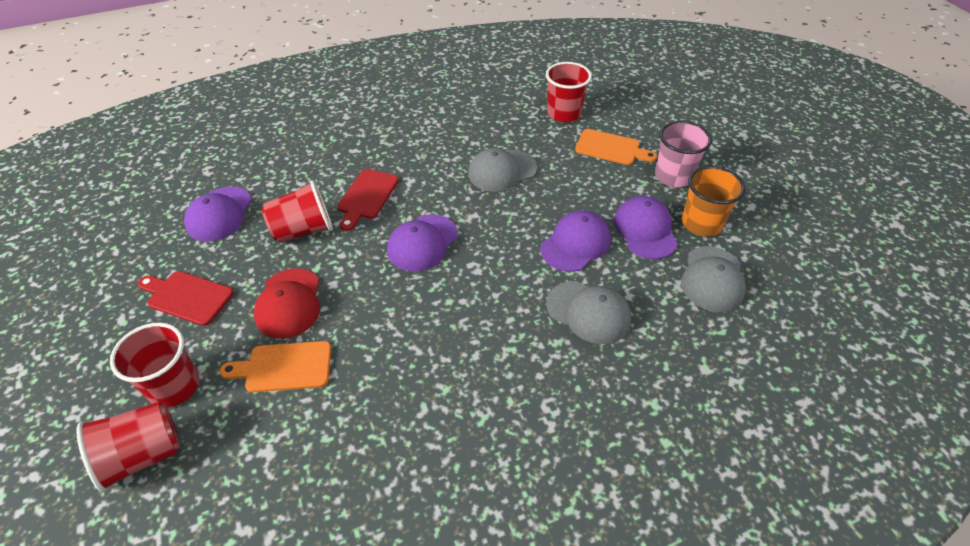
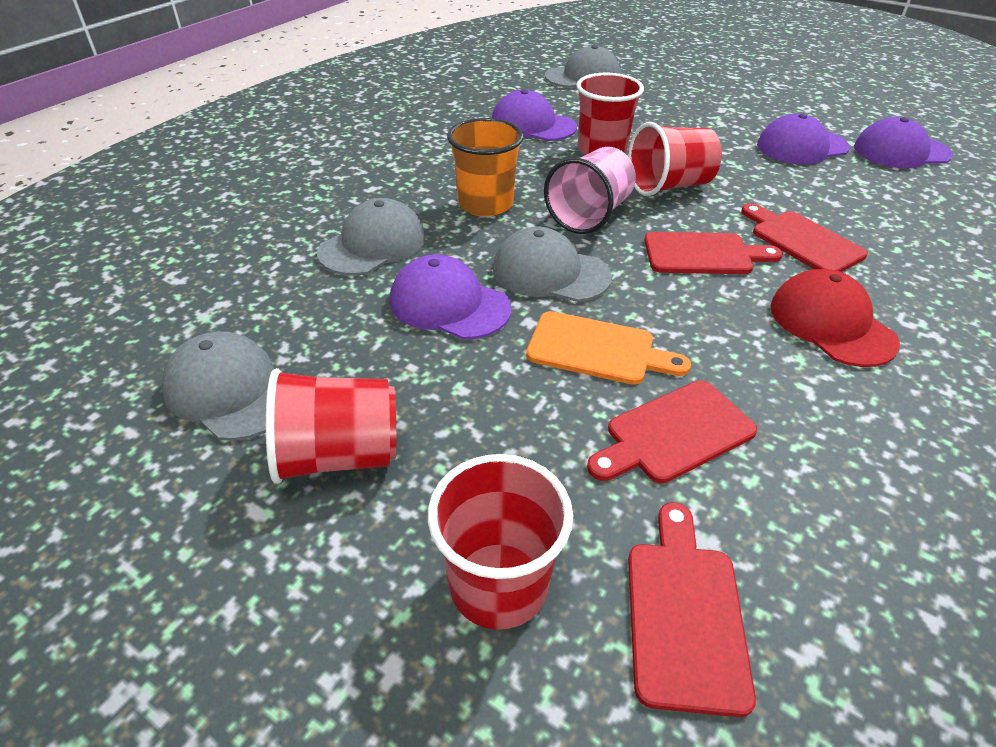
grey cap: 3 -> 4
orange cutting board: 2 -> 1
red cutting board: 2 -> 4

